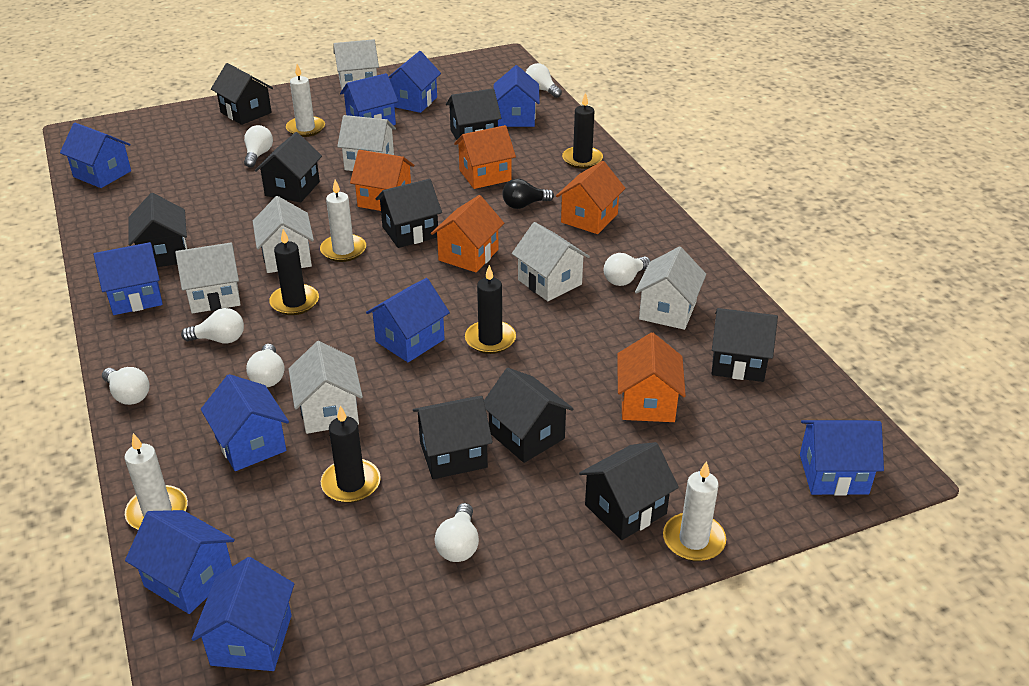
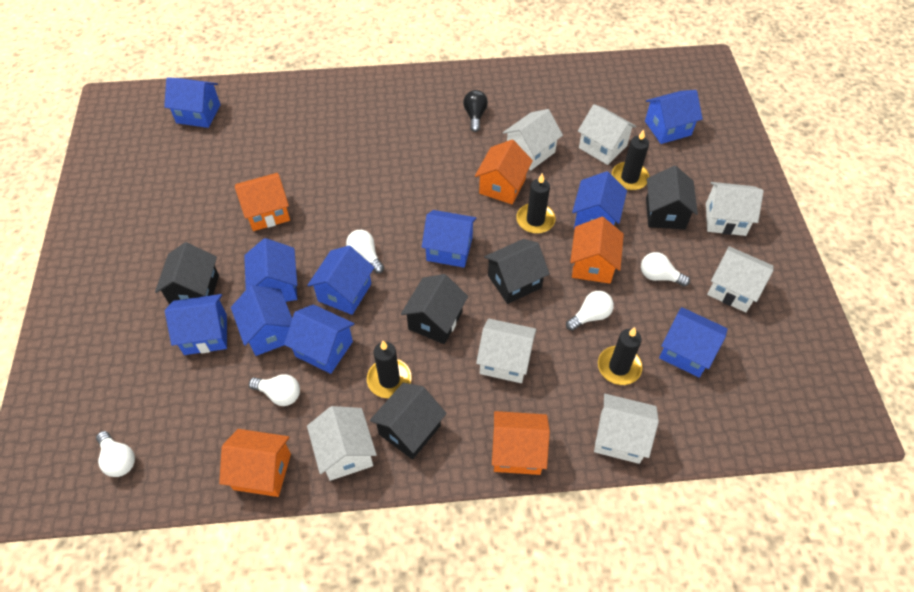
black house: 9 -> 5
white candle: 4 -> 0
white light bulb: 7 -> 5

